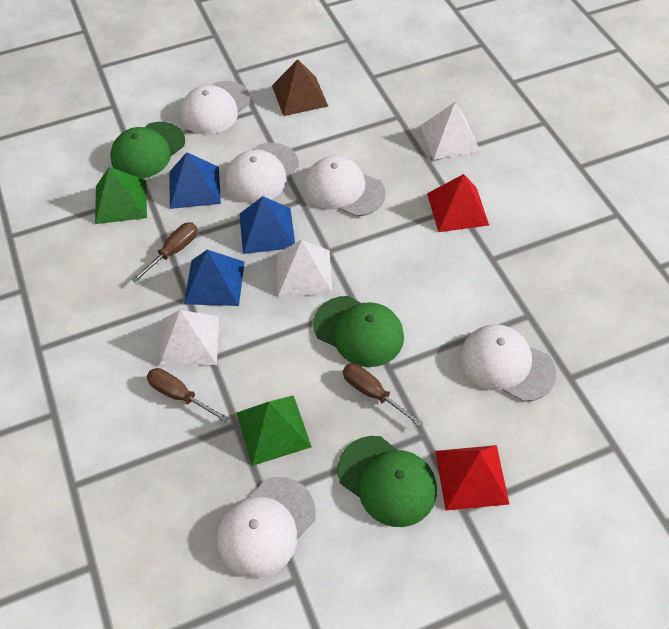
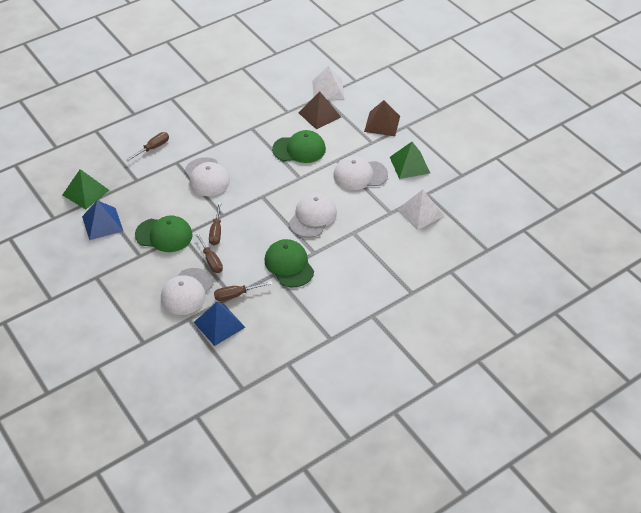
blue pyramid: 3 -> 2
brown pyramid: 1 -> 2
brown screwdriver: 3 -> 4
red pyramid: 2 -> 0
white cap: 5 -> 4
white pyramid: 3 -> 2

